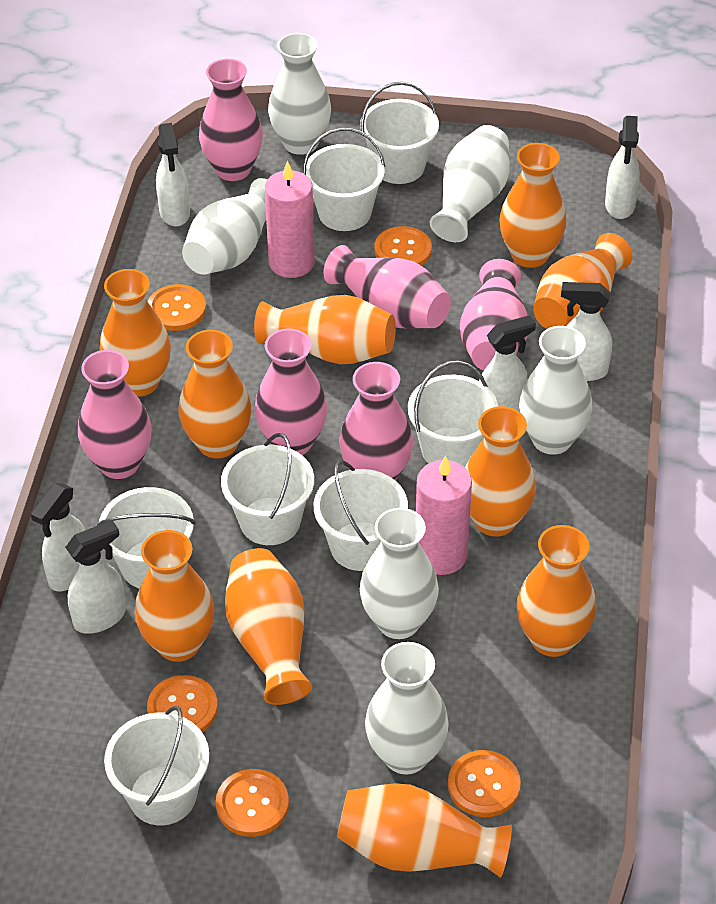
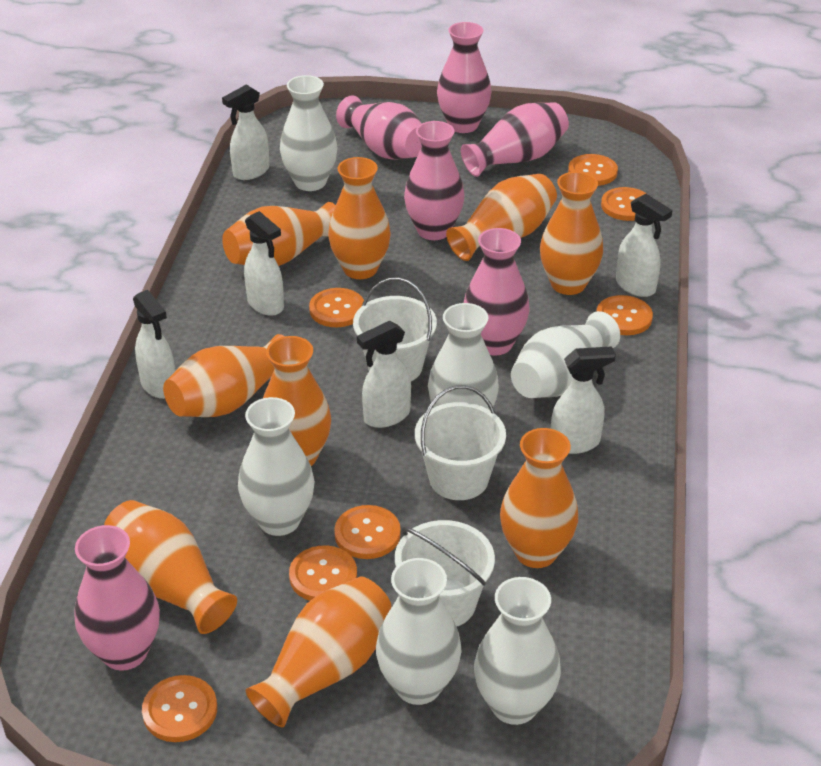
orange button: 5 -> 7
orange vase: 10 -> 9
pink candle: 2 -> 0
white bucket: 7 -> 3

